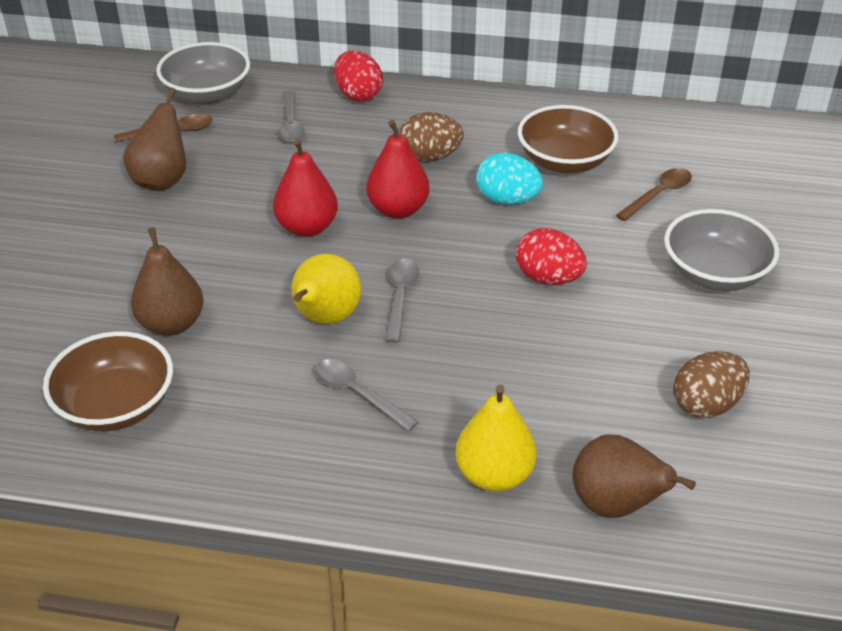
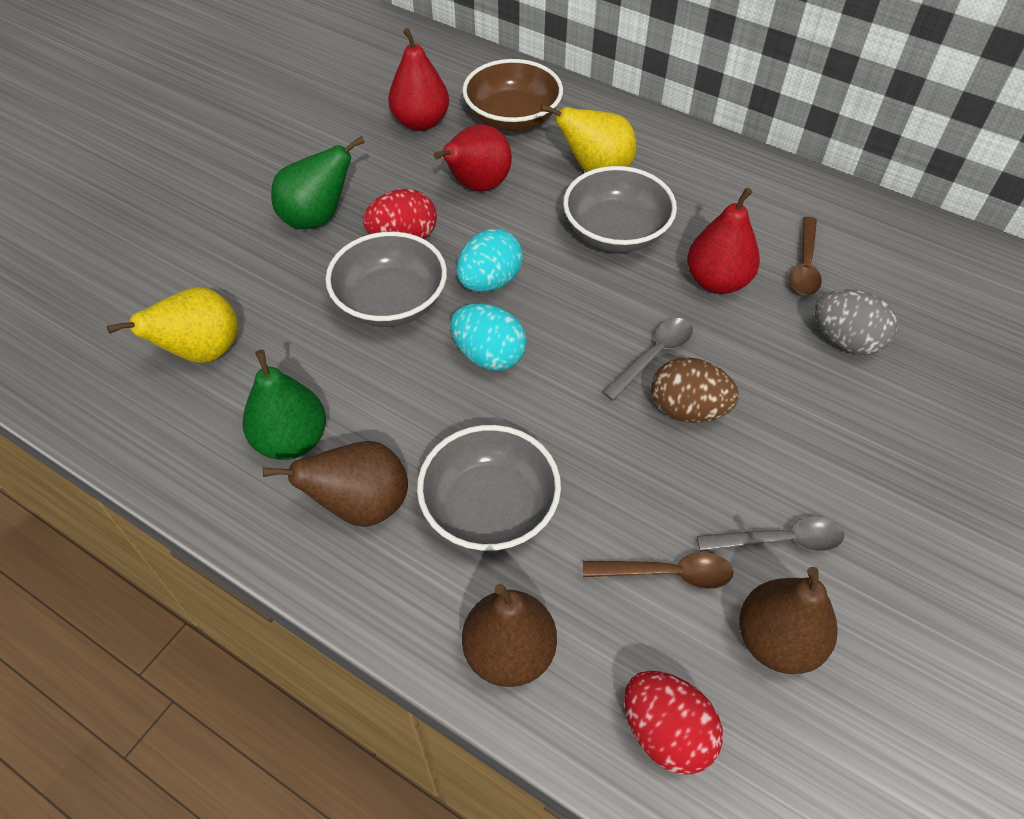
brown bowl: 2 -> 1
brown egg: 2 -> 1
green pear: 0 -> 2
grey bowl: 2 -> 3
grey egg: 0 -> 1
grey spoon: 3 -> 2
red pear: 2 -> 3
turquoise egg: 1 -> 2

